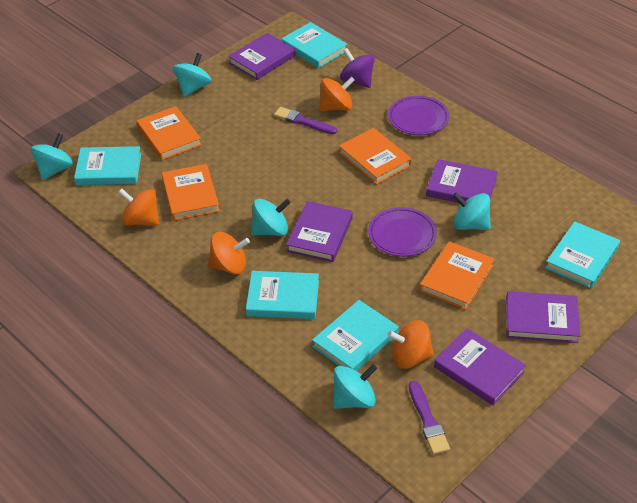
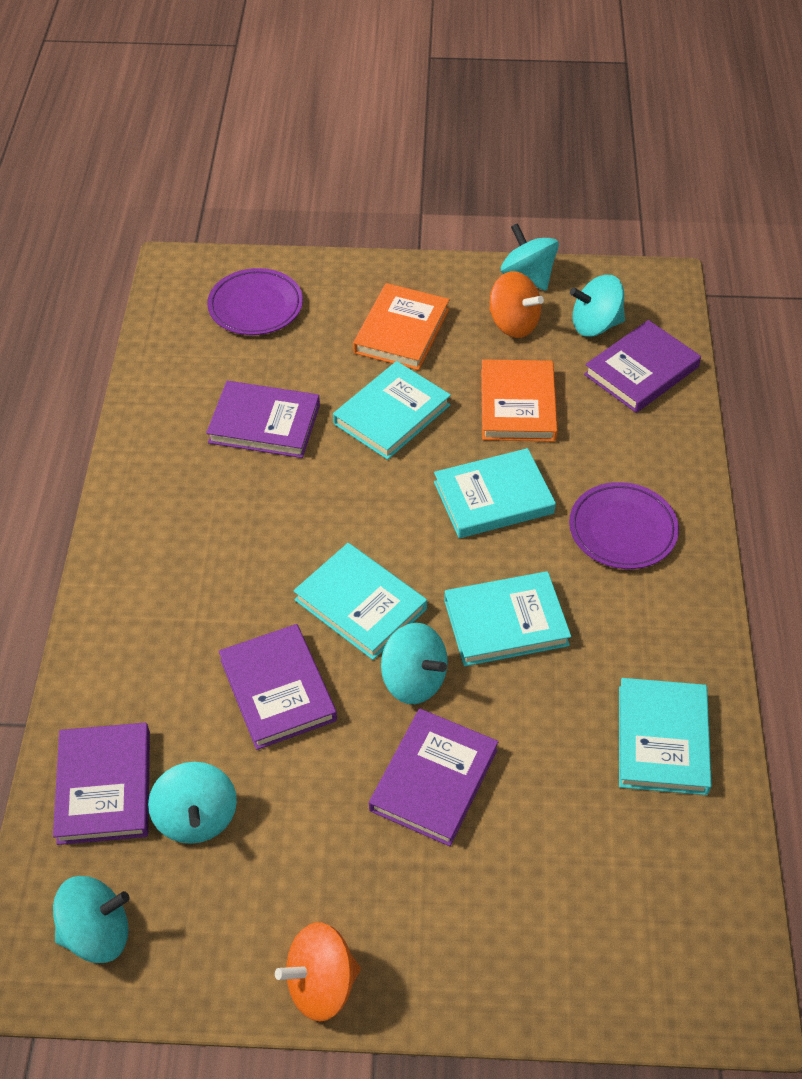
orange book: 4 -> 2
orange spinning top: 4 -> 2
purple brush: 2 -> 0
purple spinning top: 1 -> 0

